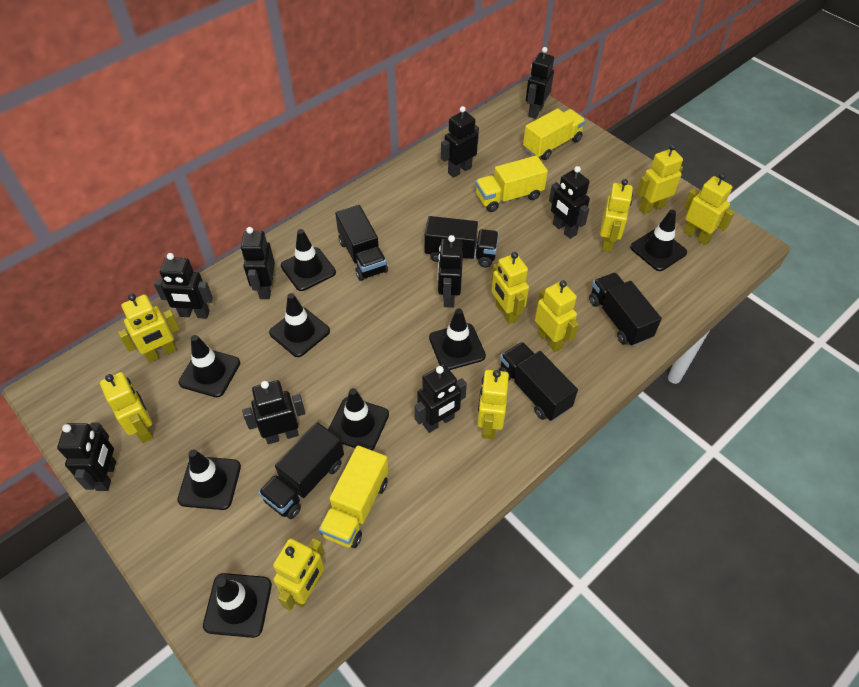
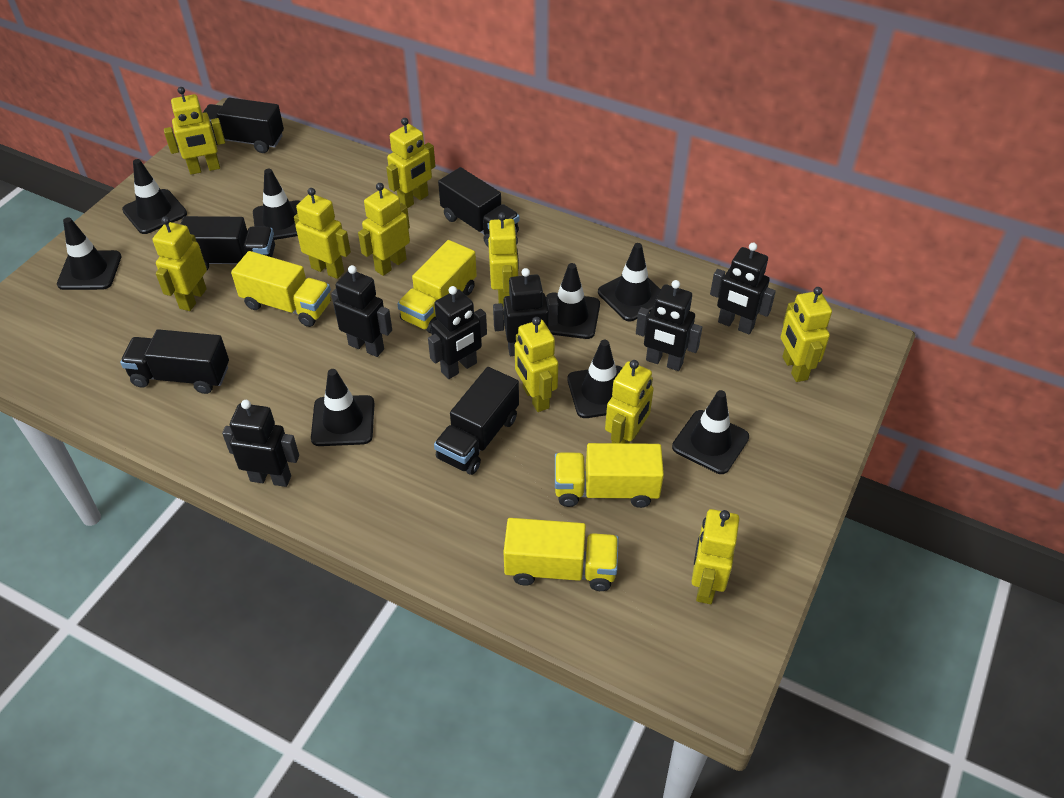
black robot: 9 -> 6
yellow robot: 9 -> 10
yellow truck: 3 -> 4

